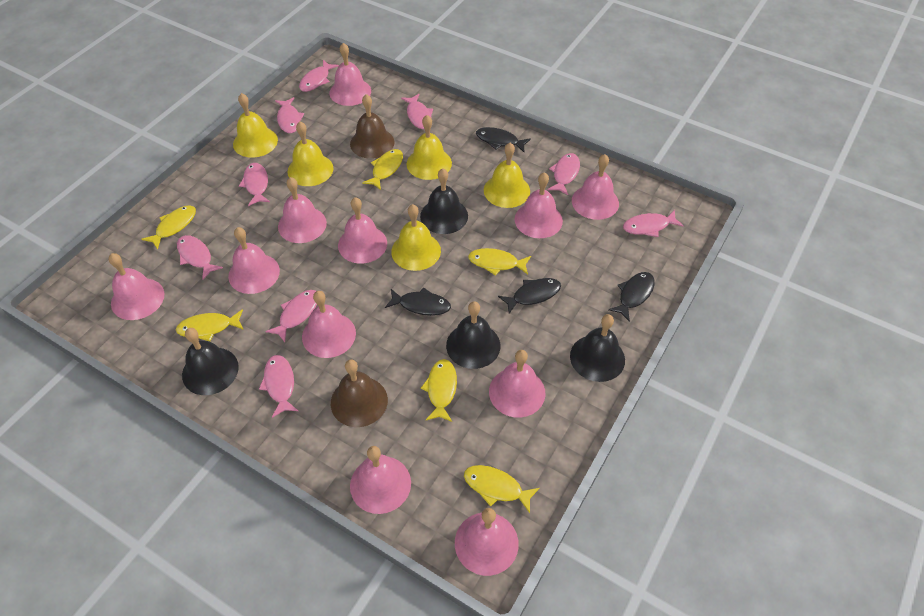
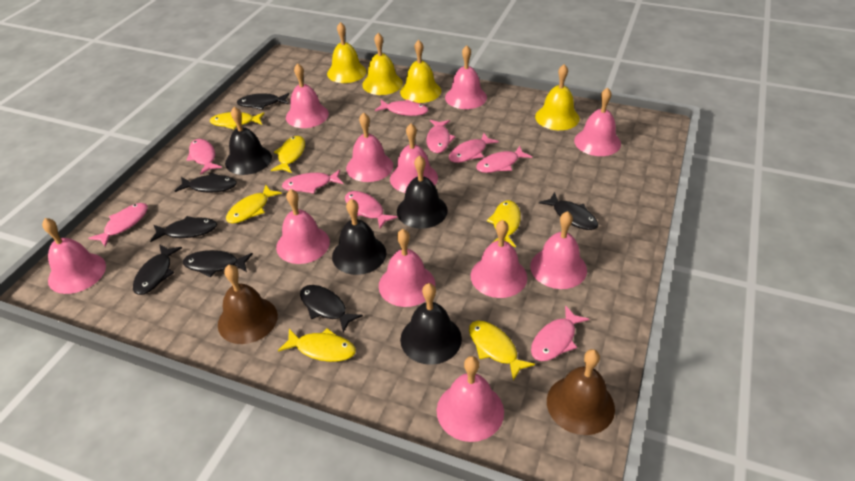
black fish: 4 -> 7
yellow bell: 5 -> 4

